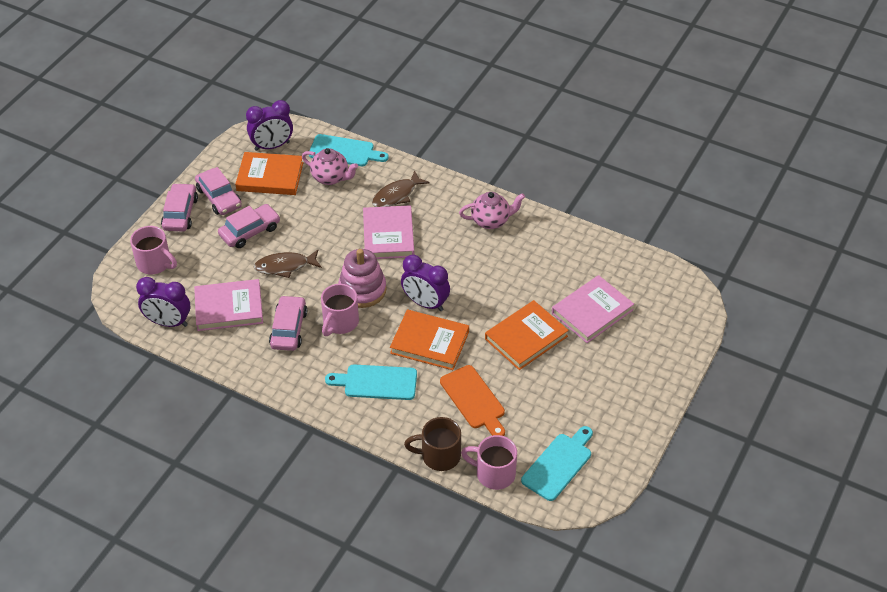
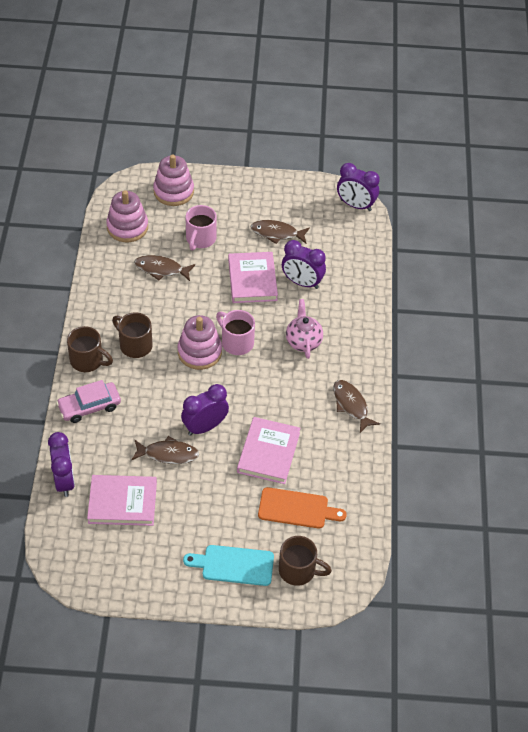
brown fish: 2 -> 4
brown mug: 1 -> 3
orange book: 3 -> 0
pink car: 4 -> 1
pink mug: 3 -> 2
pink stacking toy: 1 -> 3
pink teapot: 2 -> 1
purple clock: 3 -> 4
turquoise cutting board: 3 -> 1

